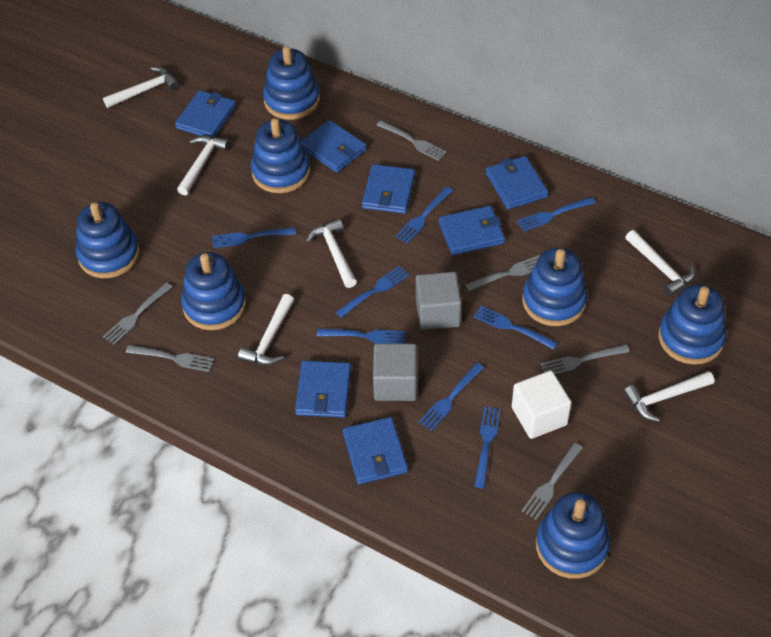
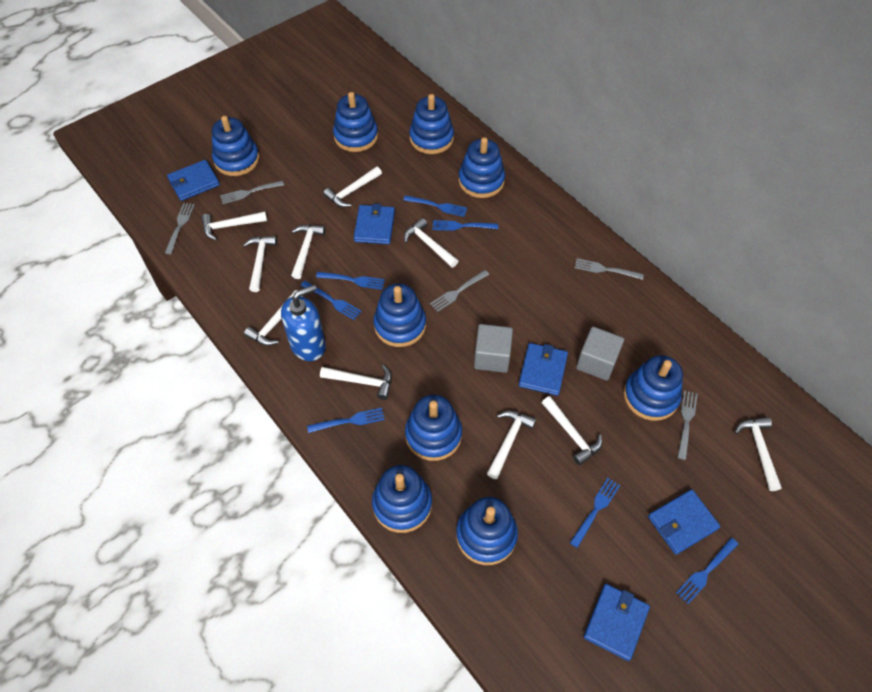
blue fork: 8 -> 7
blue soap dispenser: 0 -> 1
blue stacking toy: 7 -> 9
blue wallet: 7 -> 5
grey fork: 6 -> 5
white cube: 1 -> 0
white hammer: 6 -> 10

